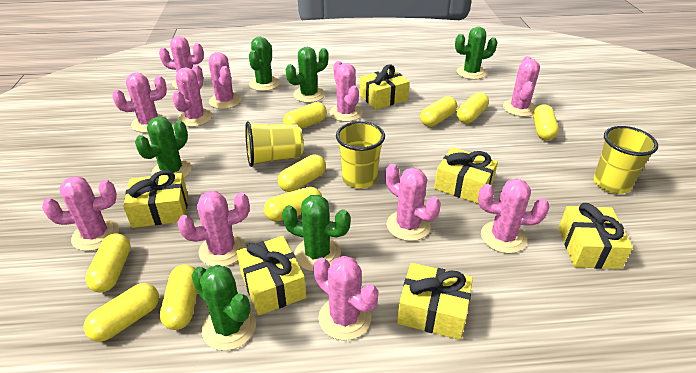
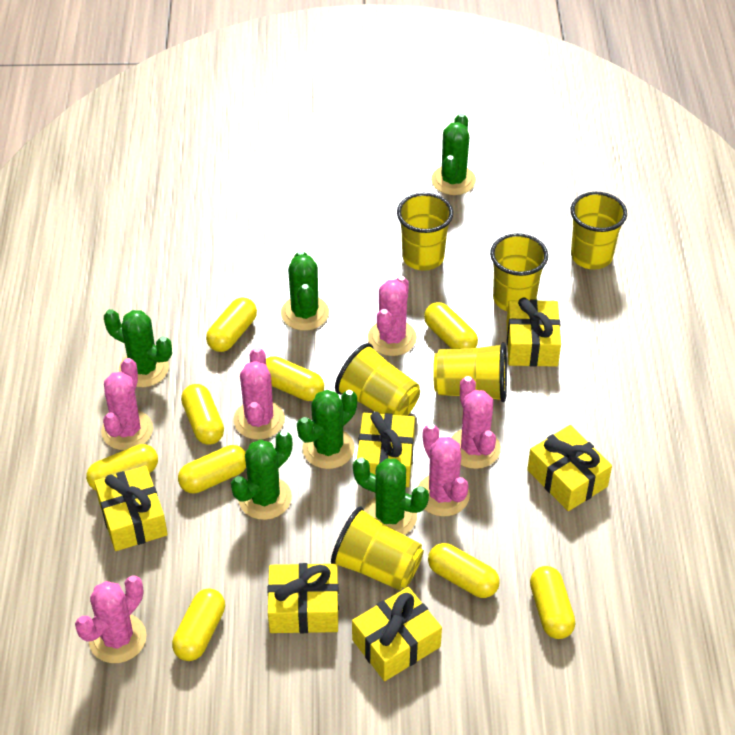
pink cactus: 11 -> 6
yellow cup: 3 -> 6

